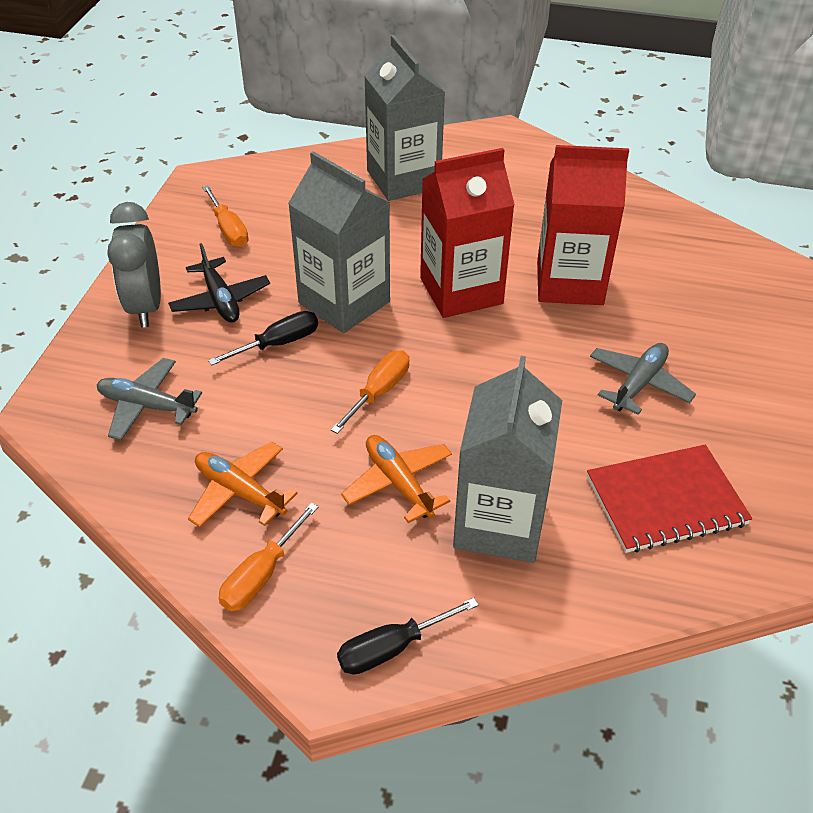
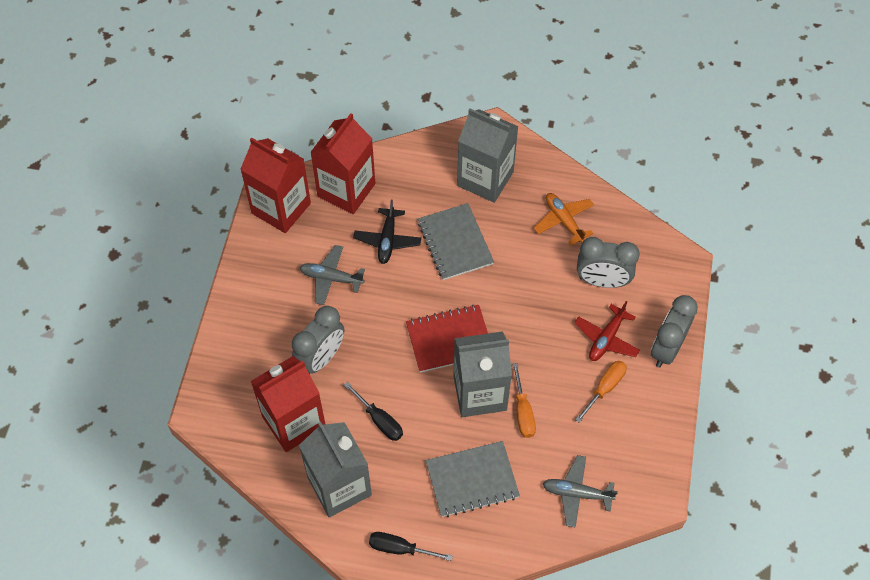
grey clock: 1 -> 3
grey notebook: 0 -> 2
orange plane: 2 -> 1
orange screwdriver: 3 -> 2
red carton: 2 -> 3
red plane: 0 -> 1

